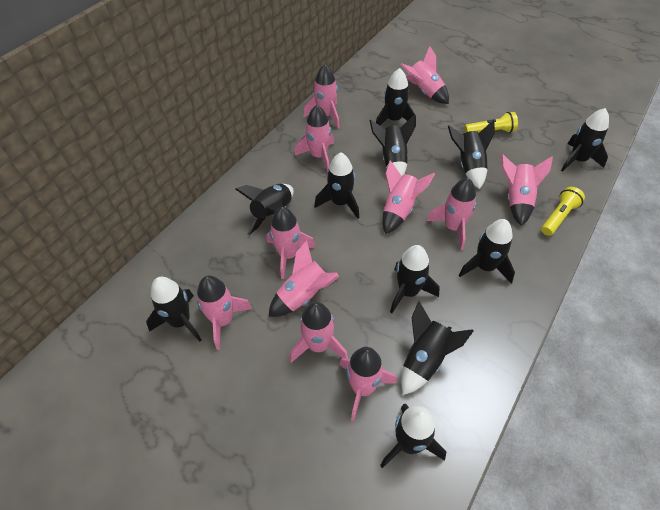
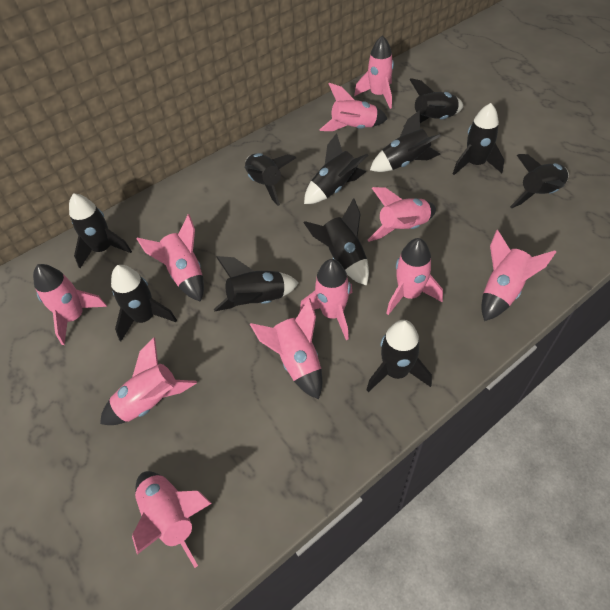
yellow flashlight: 2 -> 0

